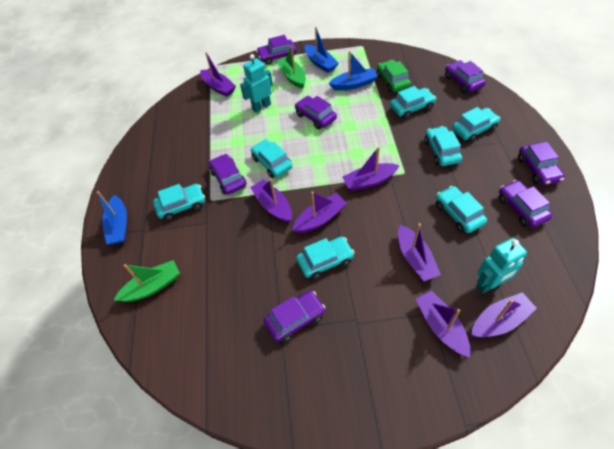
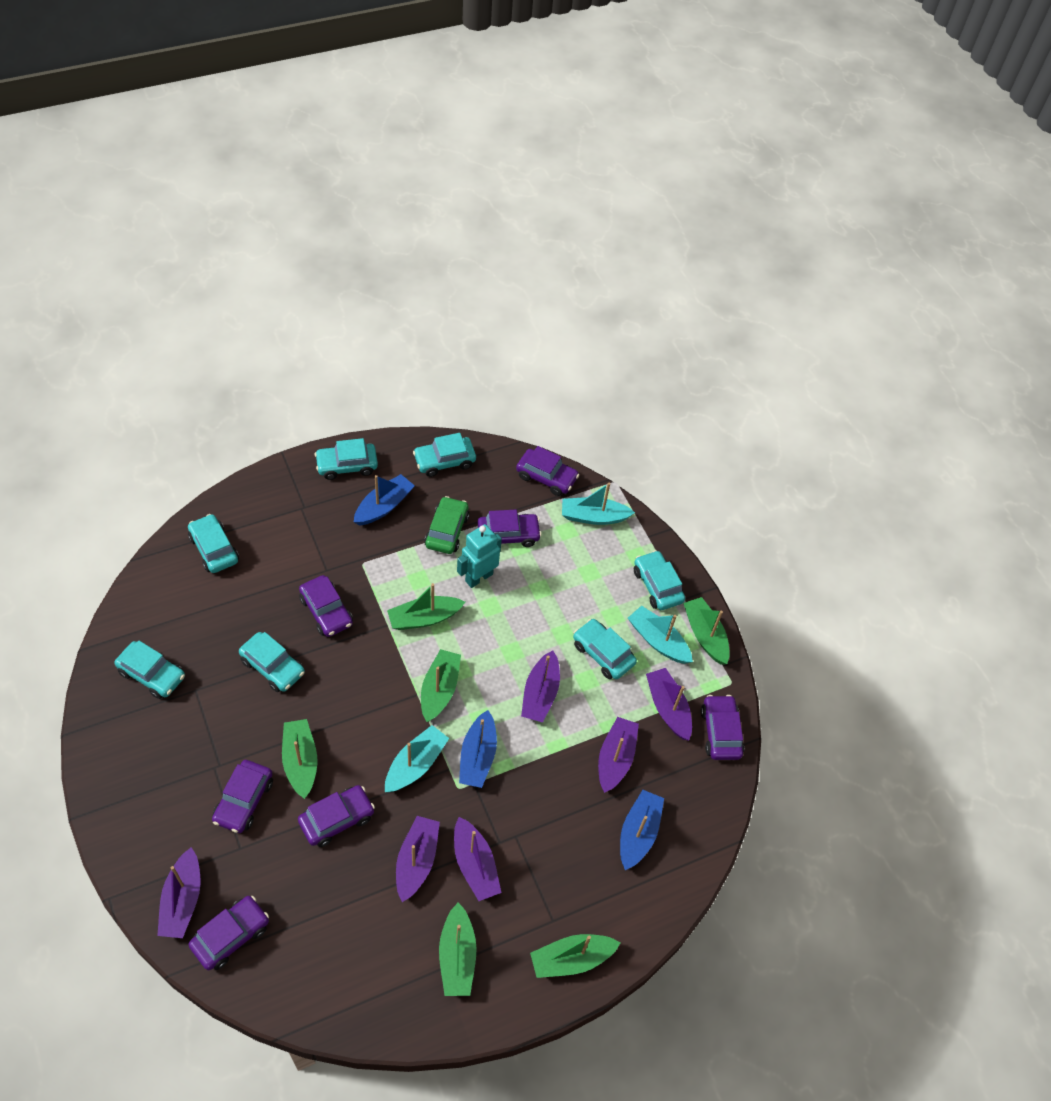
green boat: 2 -> 6
purple boat: 7 -> 6
turquoise boat: 0 -> 3
turquoise robot: 2 -> 1

